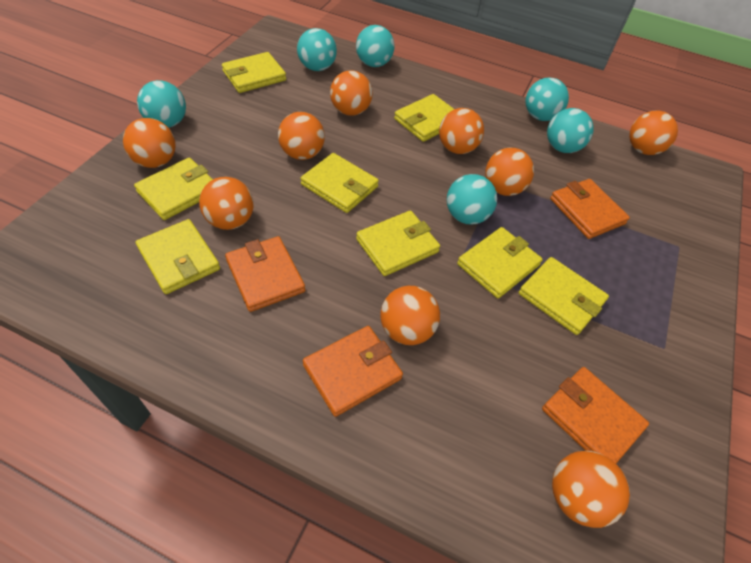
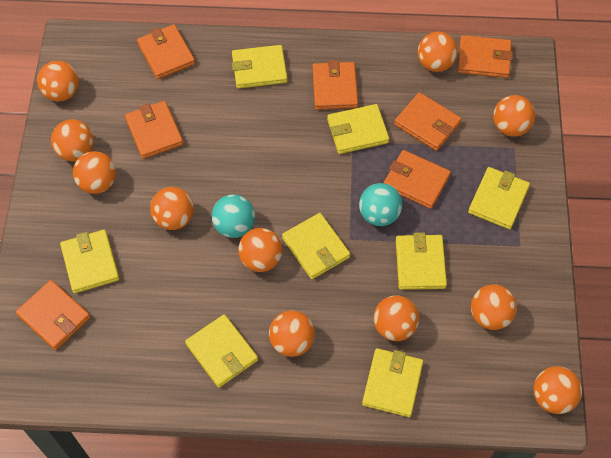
orange ball: 9 -> 11
orange wallet: 4 -> 7
turquoise ball: 6 -> 2

